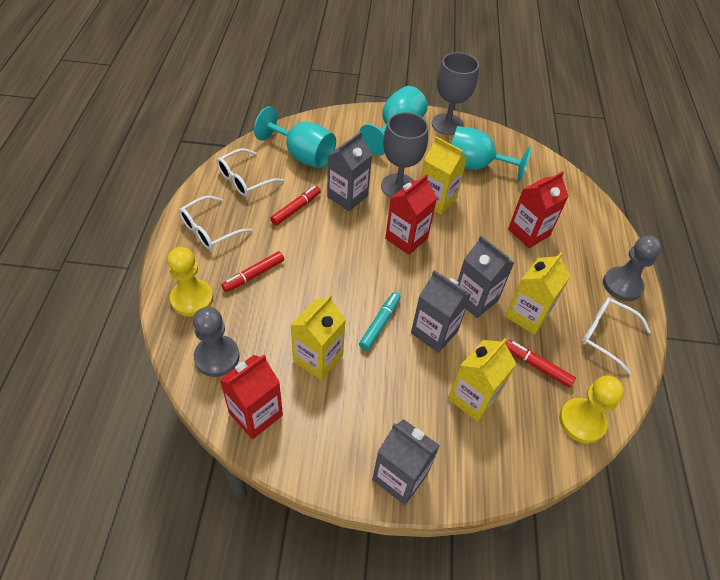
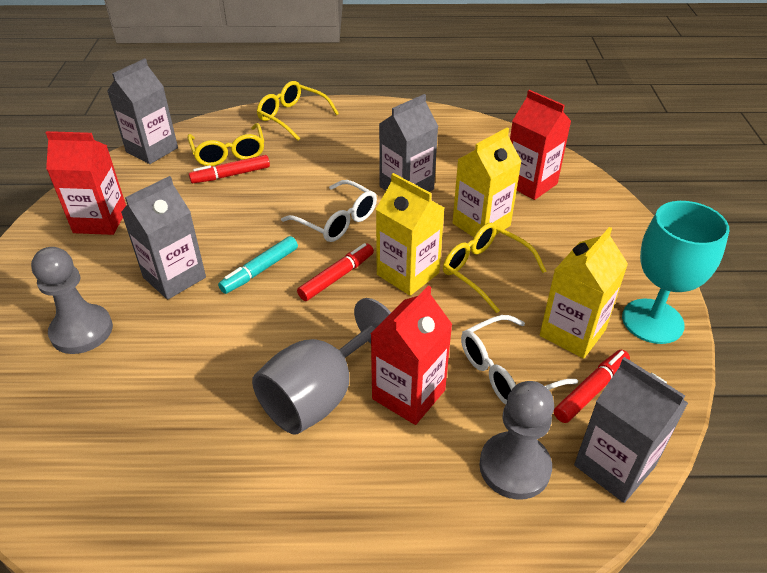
grey goblet: 2 -> 1
turquoise goblet: 3 -> 1
white glasses: 3 -> 2
yellow carton: 4 -> 3
yellow glasses: 0 -> 3
yellow pawn: 2 -> 0

